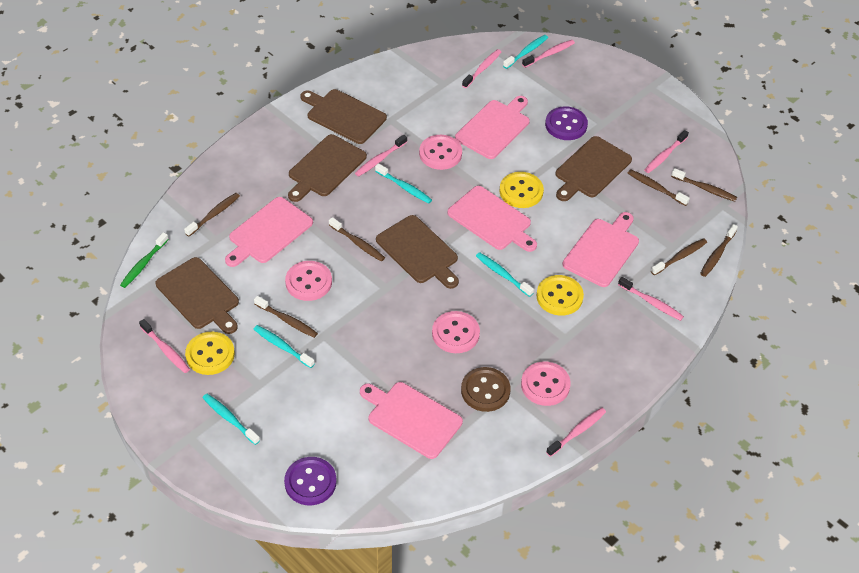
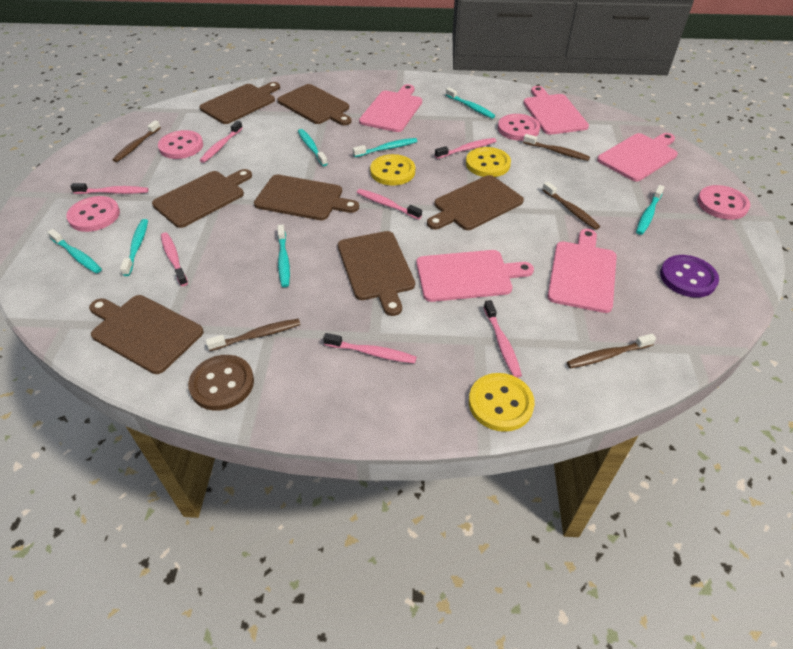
brown cutting board: 5 -> 7
brown toothbrush: 7 -> 5
green toothbrush: 1 -> 0
purple button: 2 -> 1
turquoise toothbrush: 5 -> 7

